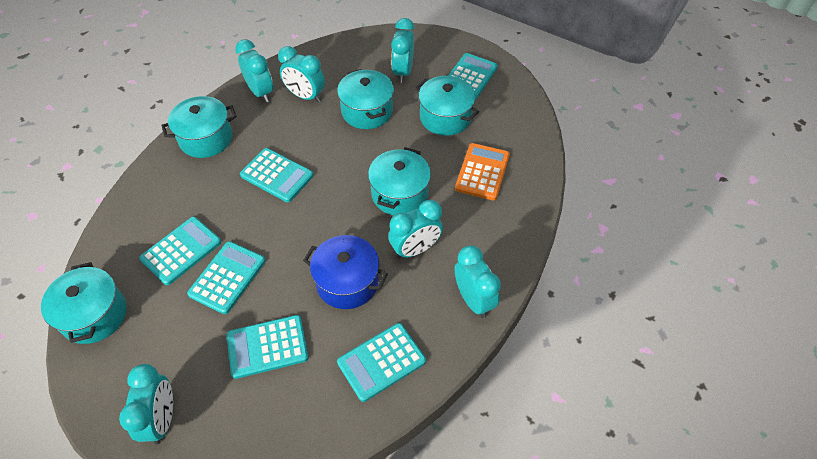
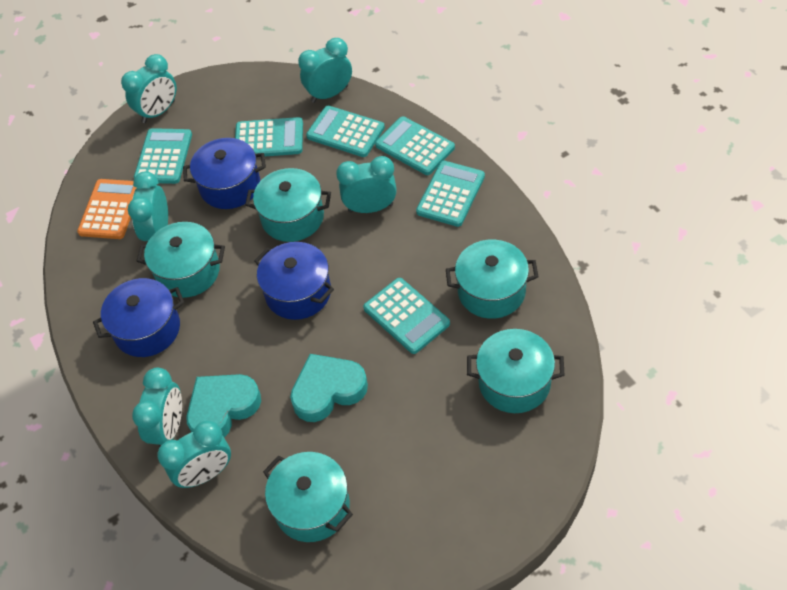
blue pot: 1 -> 3
turquoise heart: 0 -> 2

